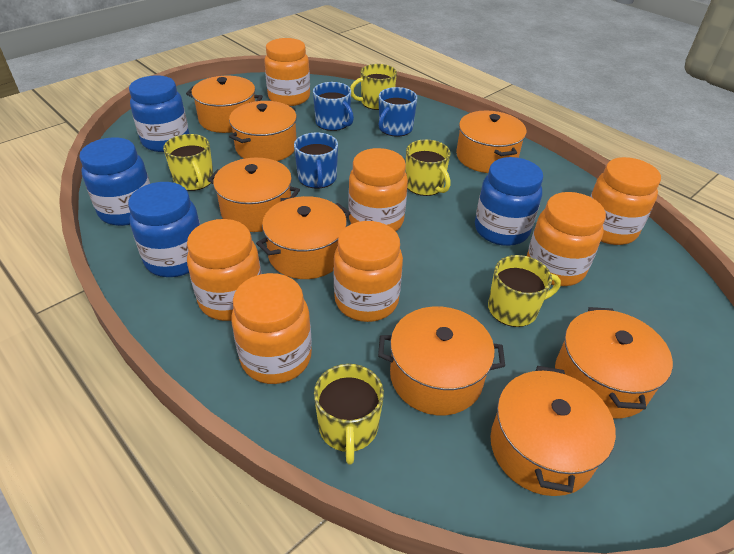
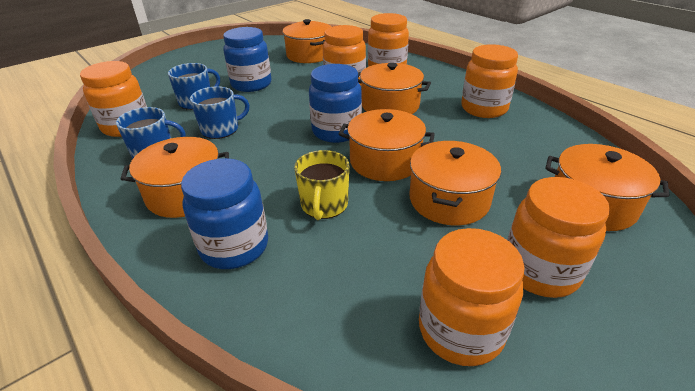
blue jar: 4 -> 3
orange jar: 7 -> 6
orange pot: 8 -> 6
yellow mug: 5 -> 1

